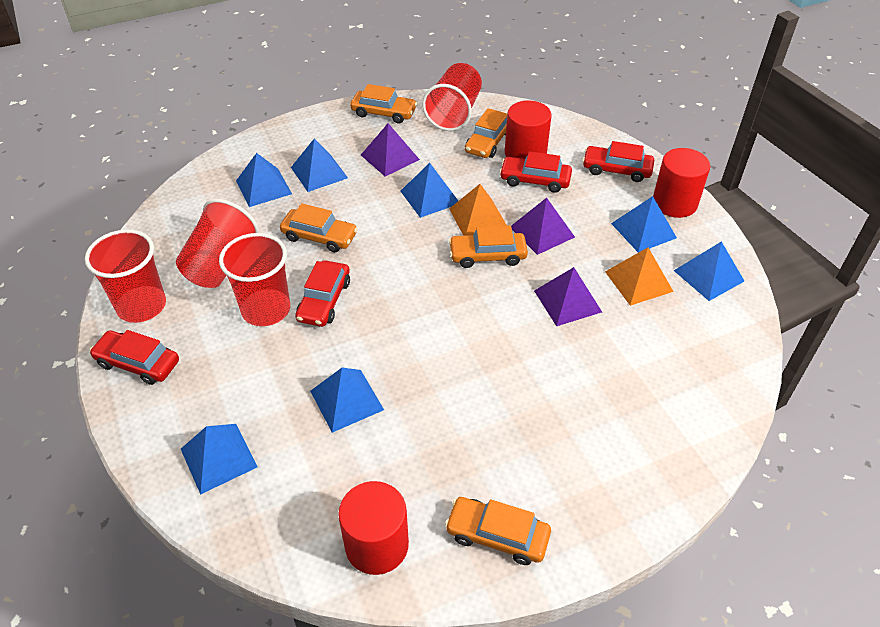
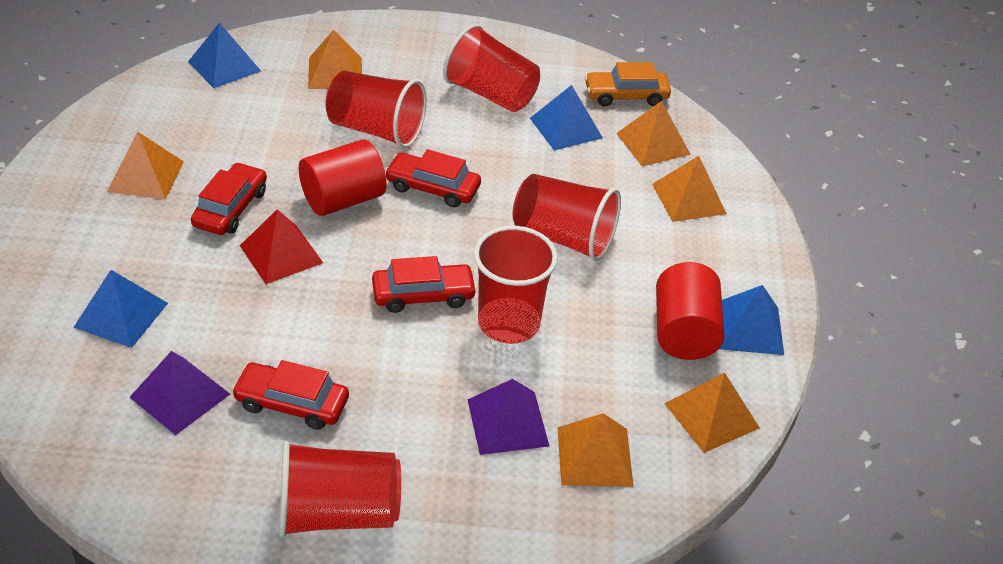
blue pyramid: 7 -> 4
orange car: 5 -> 1
orange pyramid: 2 -> 6
purple pyramid: 3 -> 2
red cup: 4 -> 5
red cylinder: 3 -> 2
red pyramid: 0 -> 1

